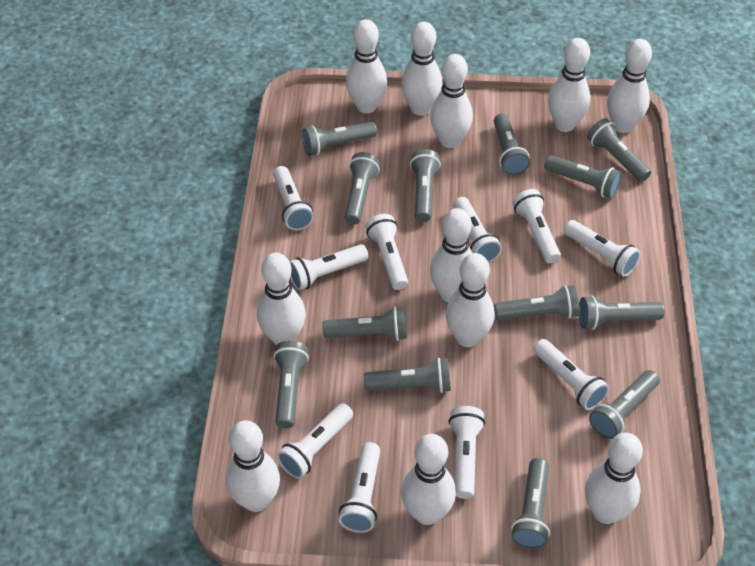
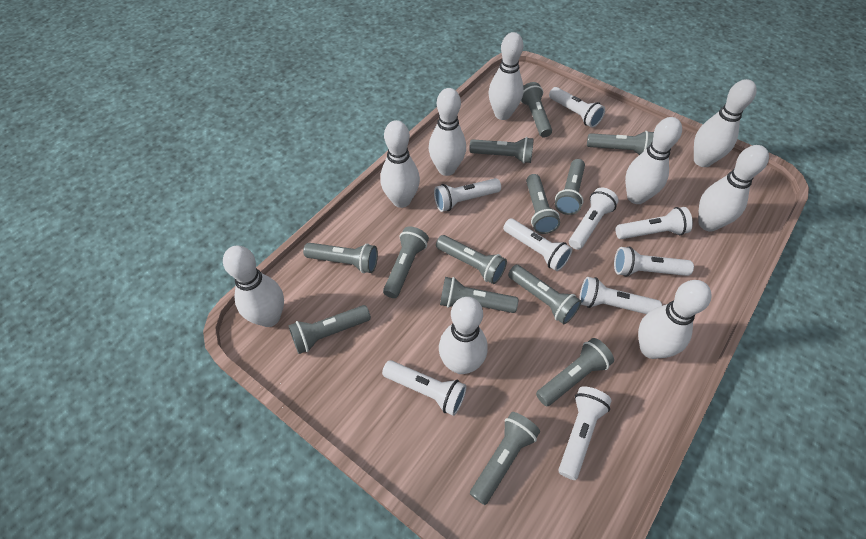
white bowling pin: 11 -> 9
white flashlight: 10 -> 9

